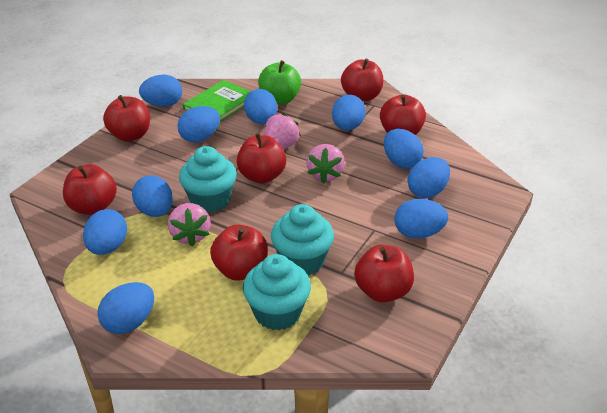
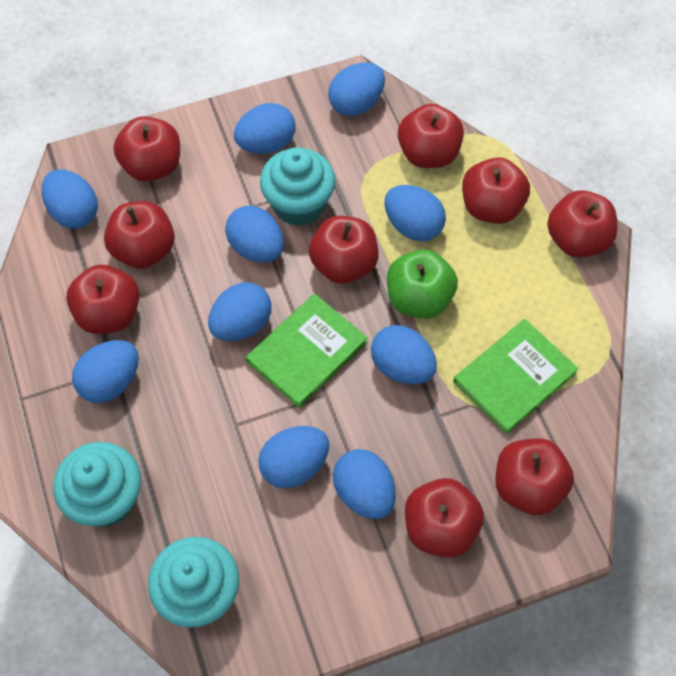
green book: 1 -> 2
pink strawberry: 3 -> 0
red apple: 7 -> 9

